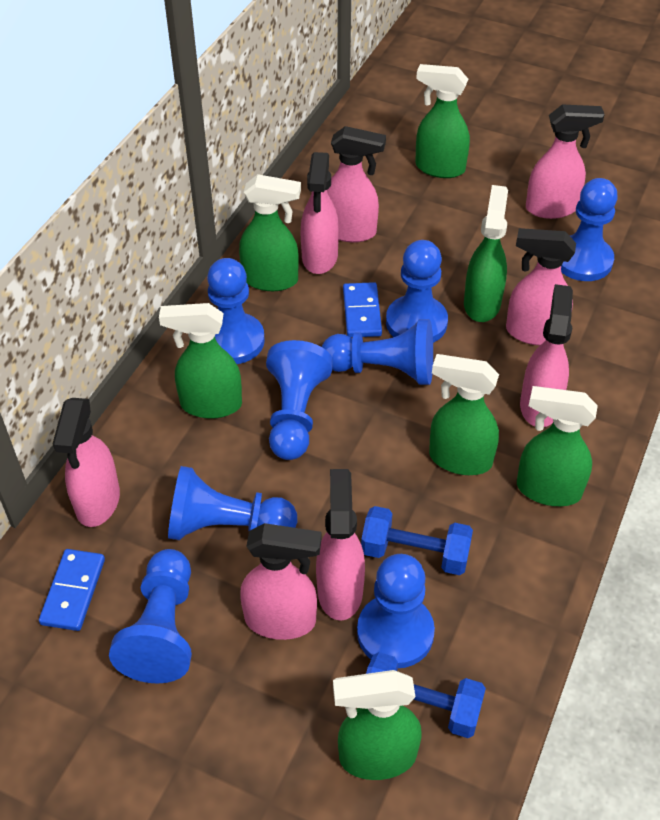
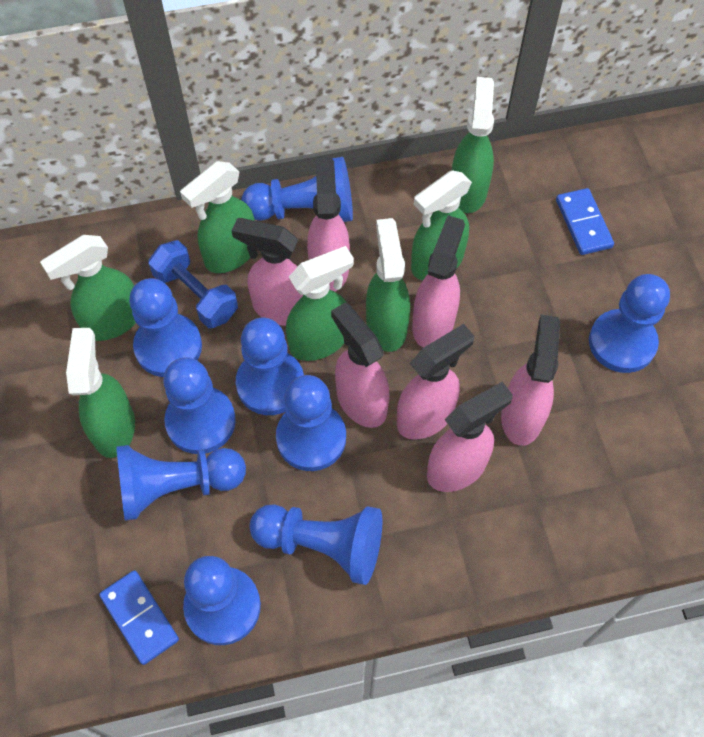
blue dumbbell: 2 -> 1
blue pawn: 8 -> 9
pink spray bottle: 8 -> 7

